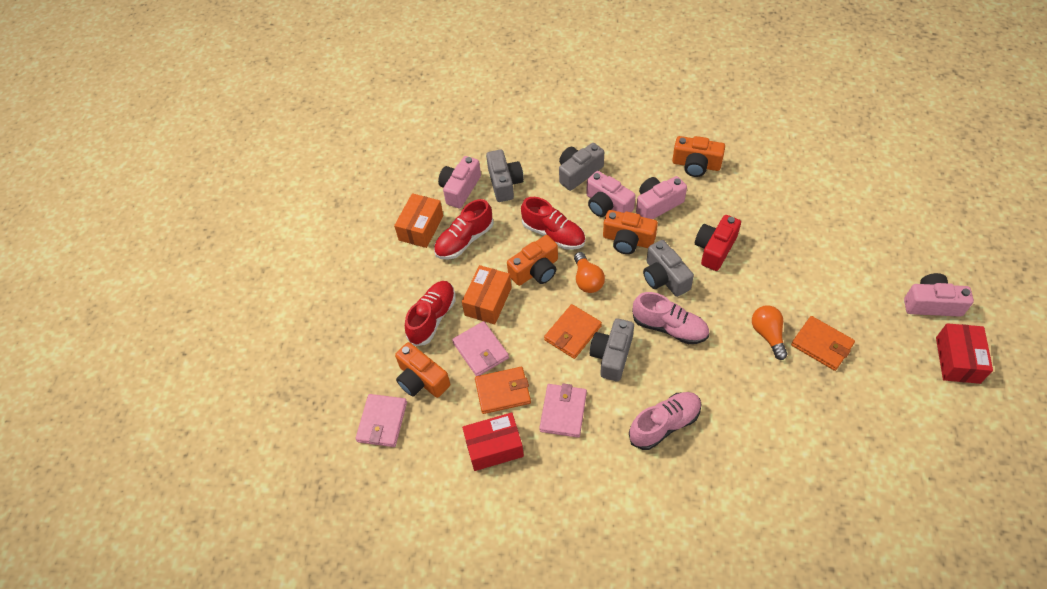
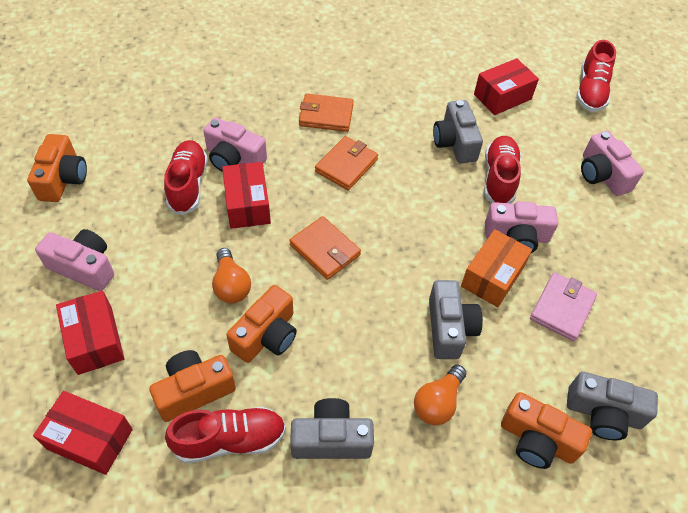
orange box: 2 -> 1
pink shoe: 2 -> 0
pink wallet: 3 -> 1
red box: 2 -> 4
red camera: 1 -> 0
red shoe: 3 -> 4

